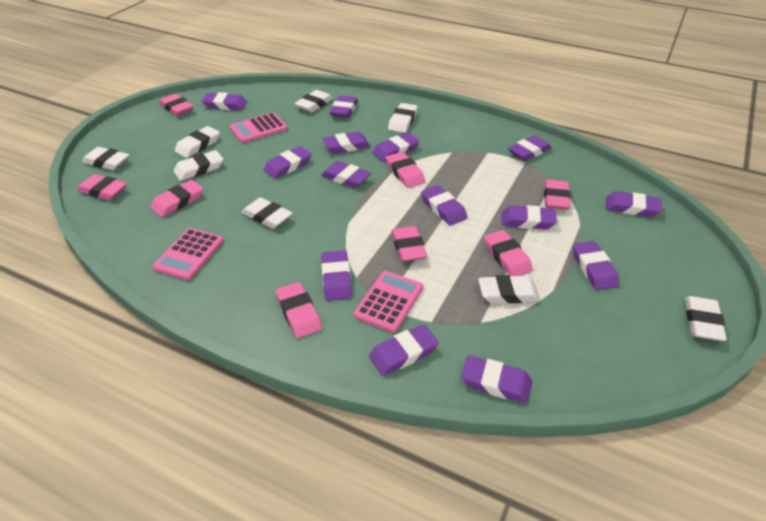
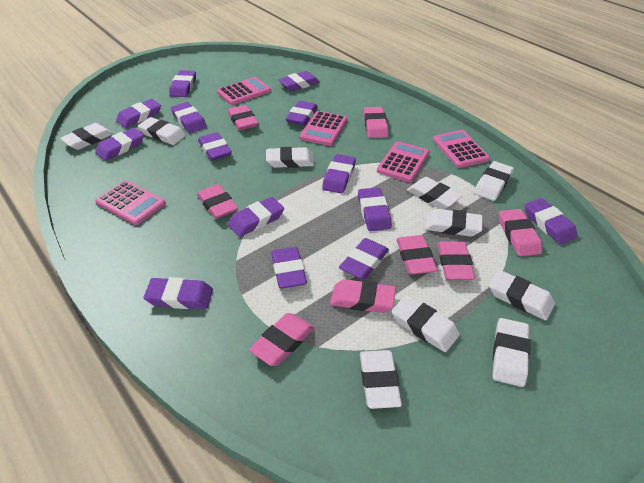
pink calculator: 3 -> 5
white eraser: 8 -> 10

